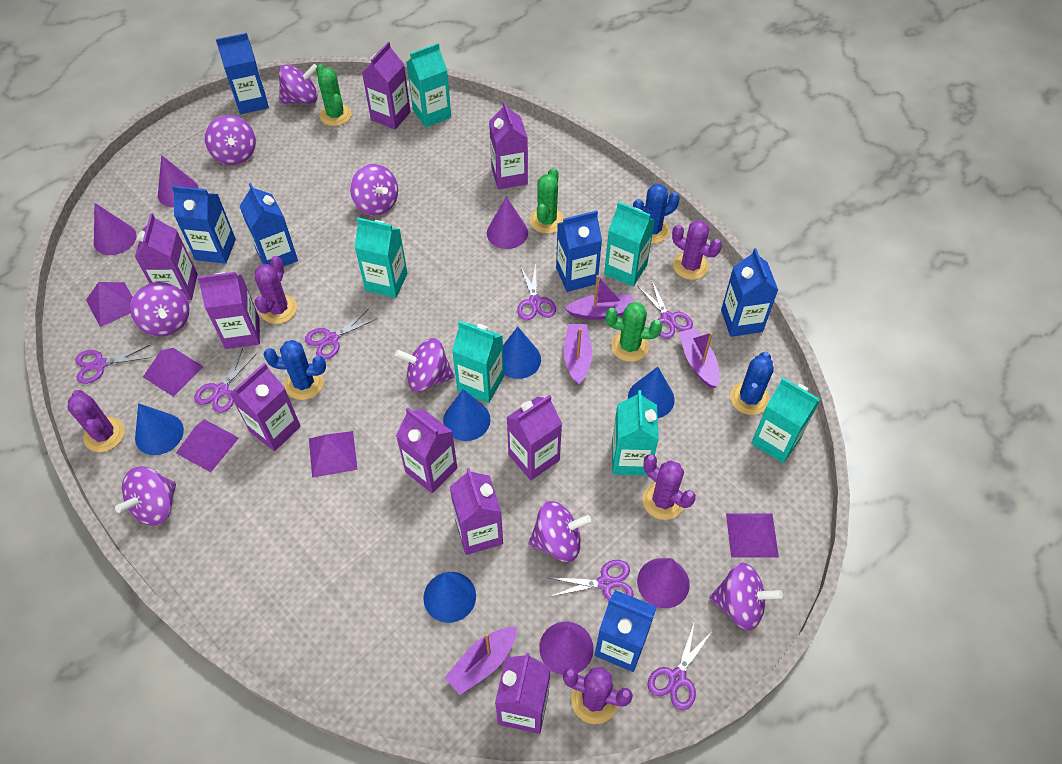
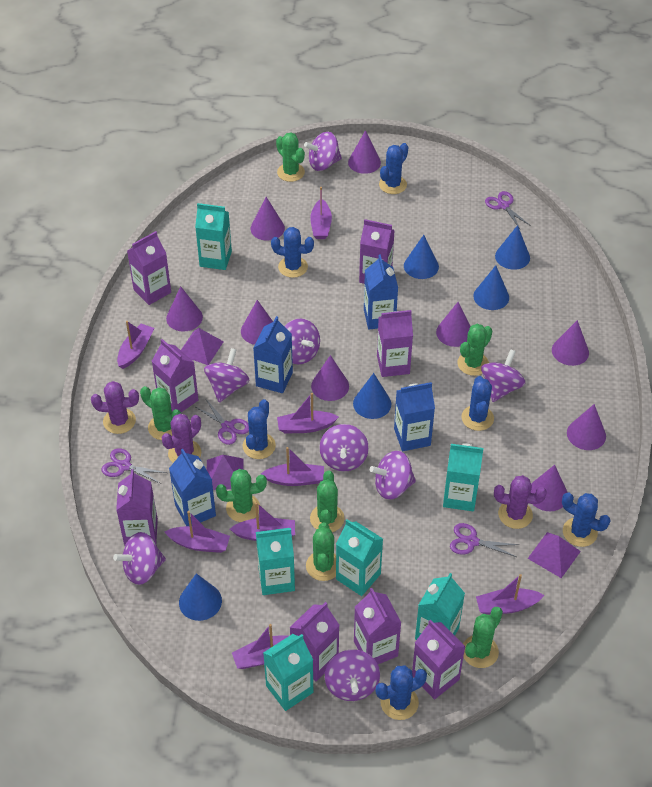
blue cactus: 3 -> 6
blue carton: 6 -> 4
green cactus: 3 -> 7
purple boat: 4 -> 8
purple cactus: 5 -> 3
purple carton: 9 -> 8
purple cone: 5 -> 9
purple pyramid: 5 -> 3
purple scissors: 7 -> 4

